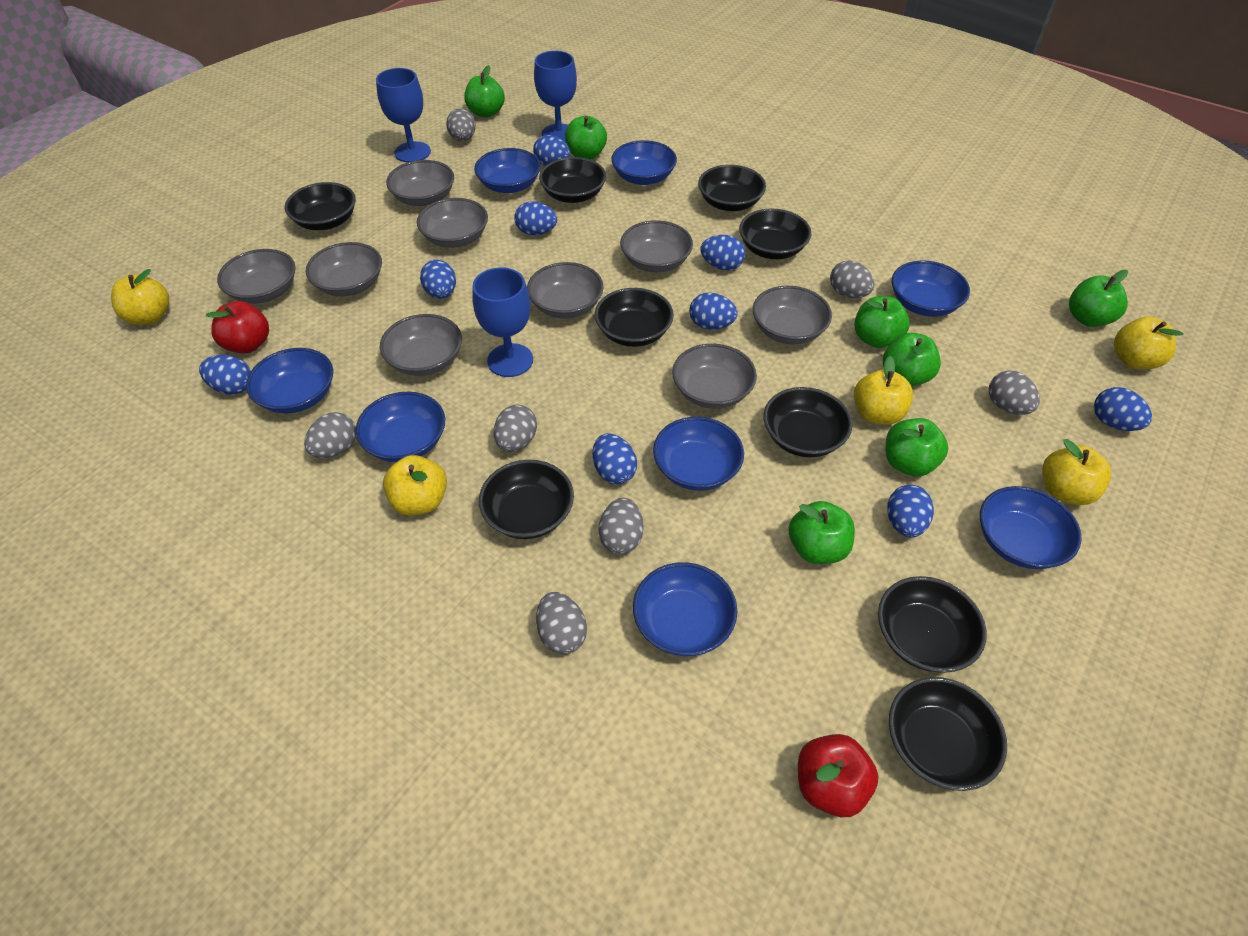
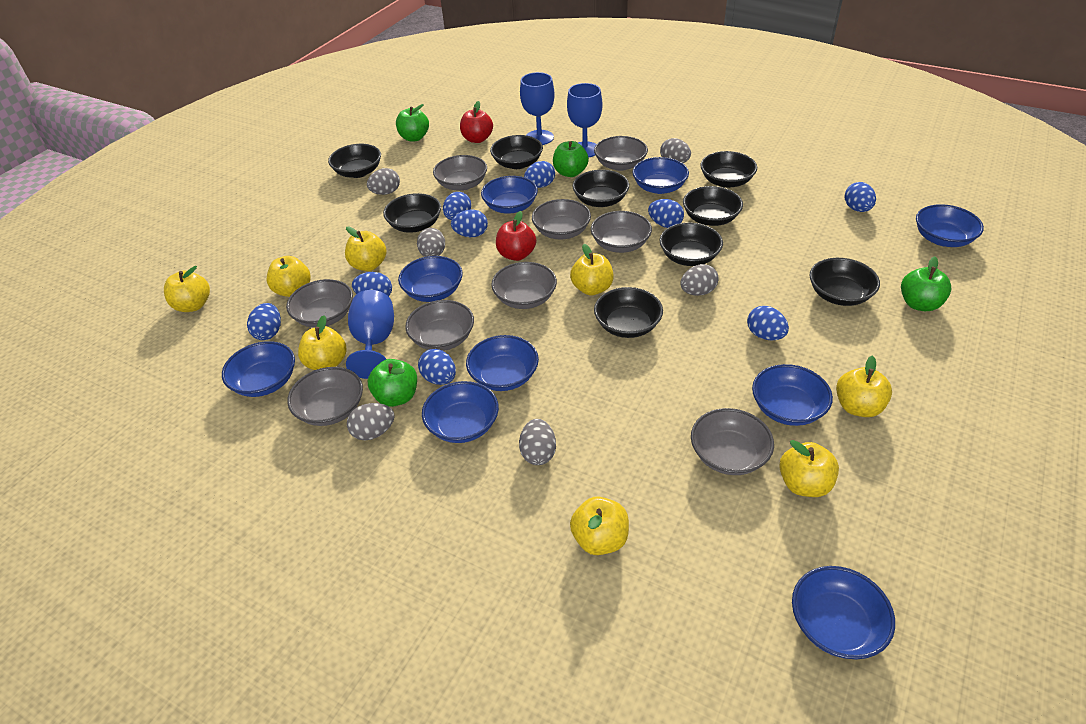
blue bowl: 8 -> 9
green apple: 7 -> 4
grey egg: 7 -> 6
yellow apple: 5 -> 8

